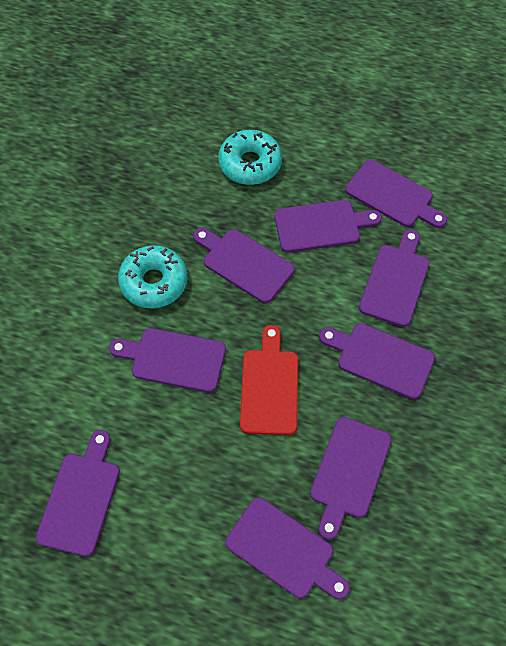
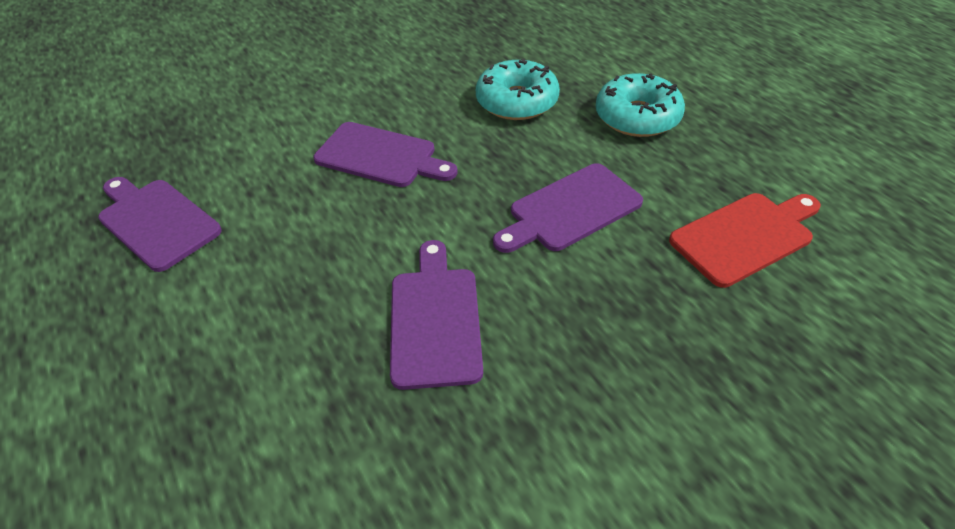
purple cutting board: 9 -> 4

